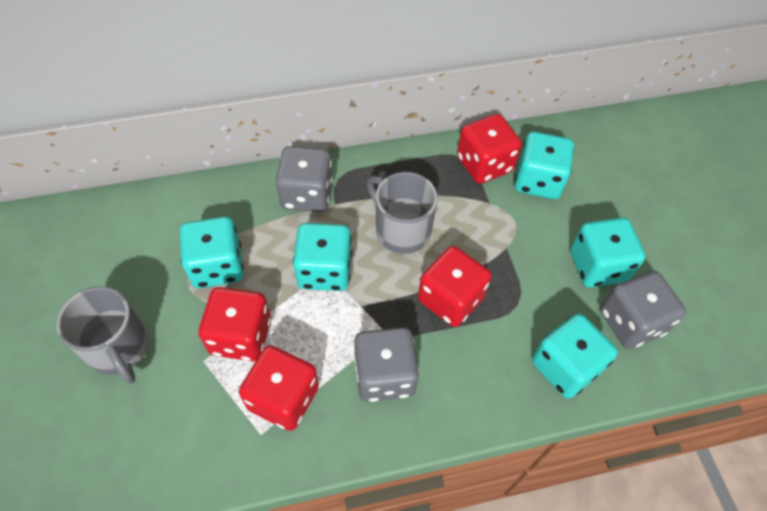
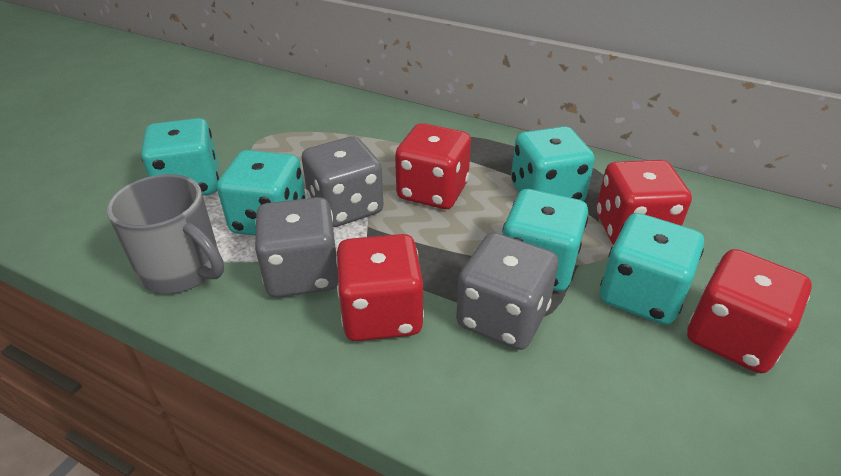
grey mug: 2 -> 1

